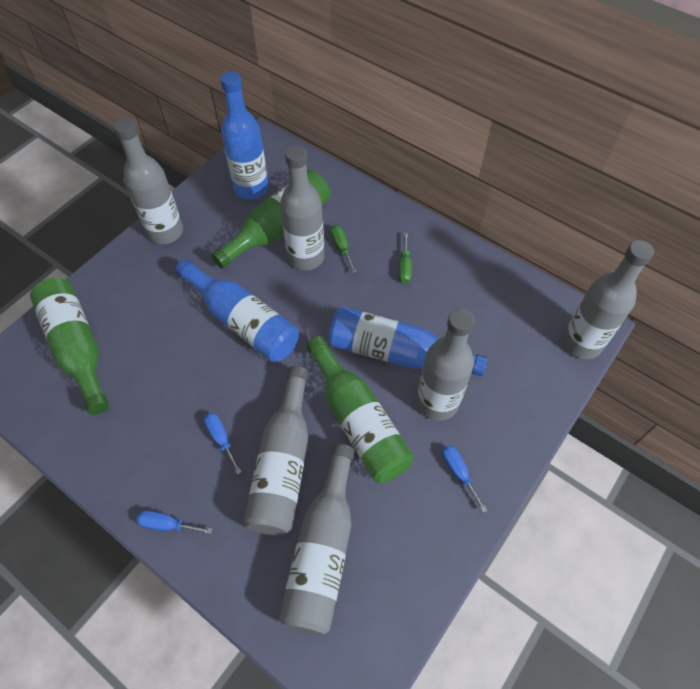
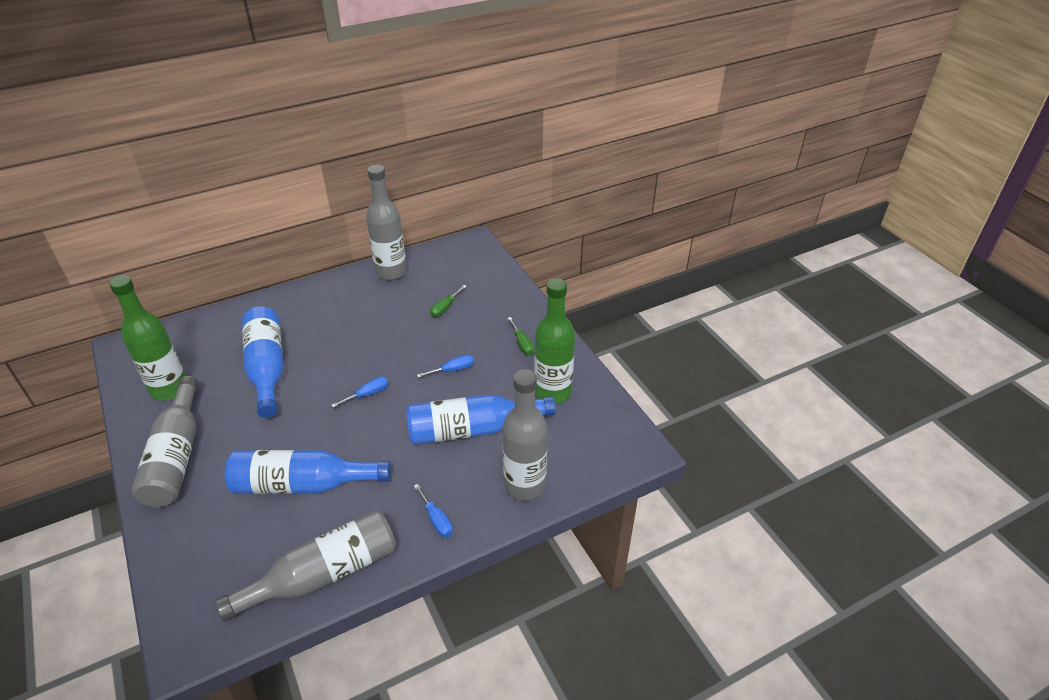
green bottle: 3 -> 2
grey bottle: 6 -> 4

